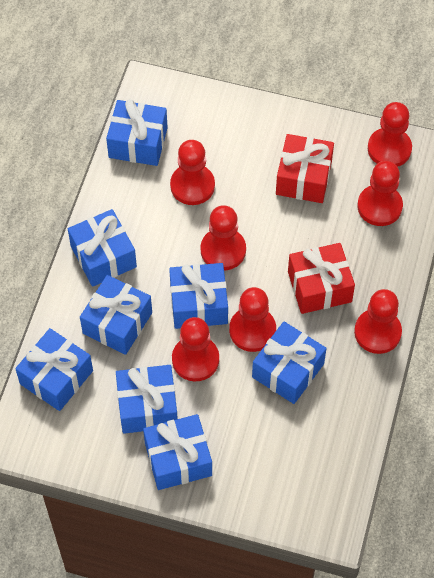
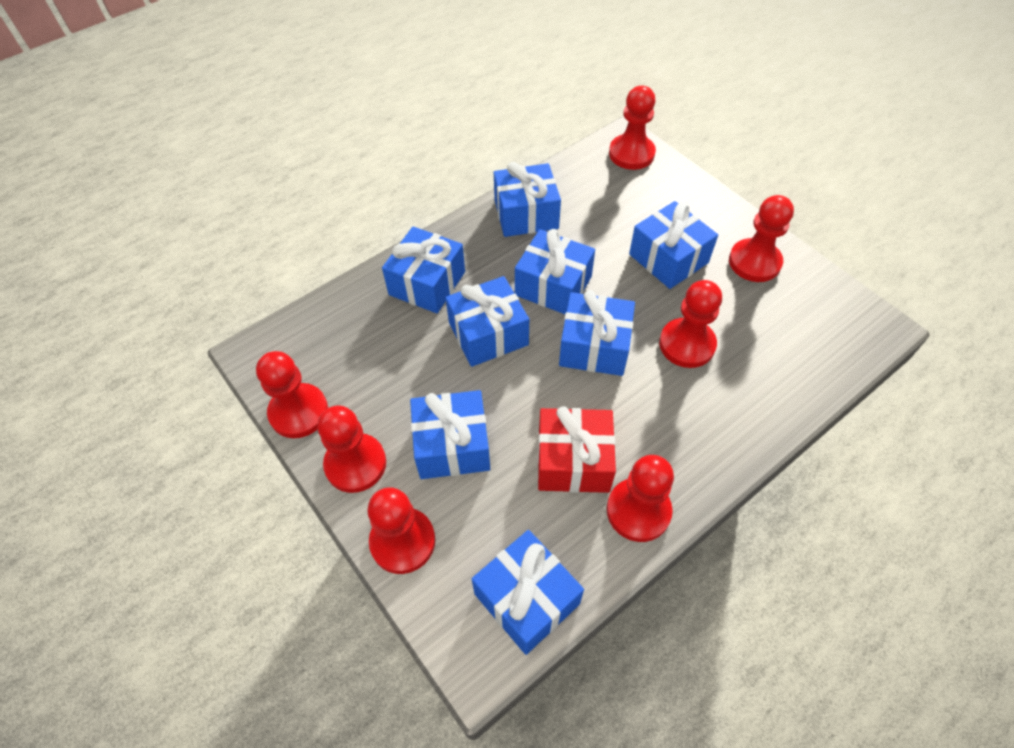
red gift: 2 -> 1

